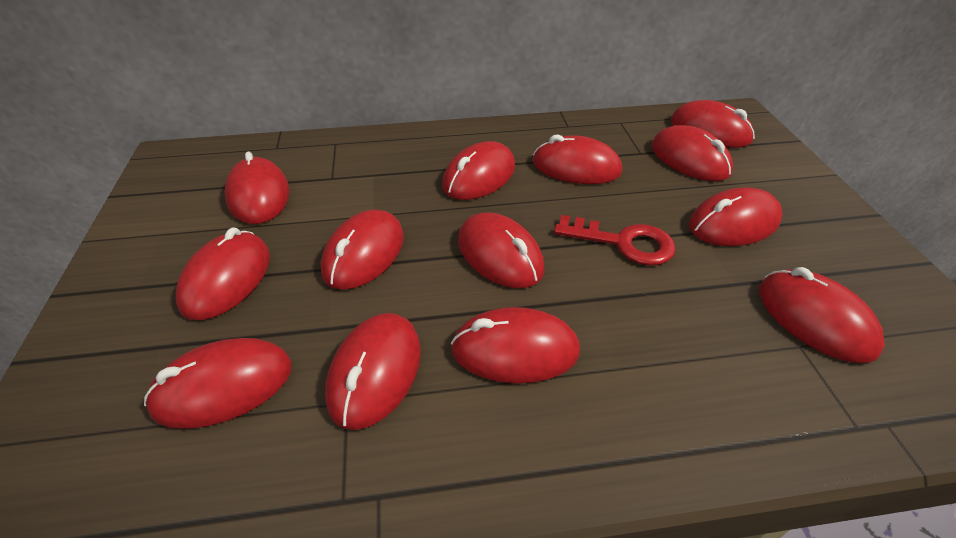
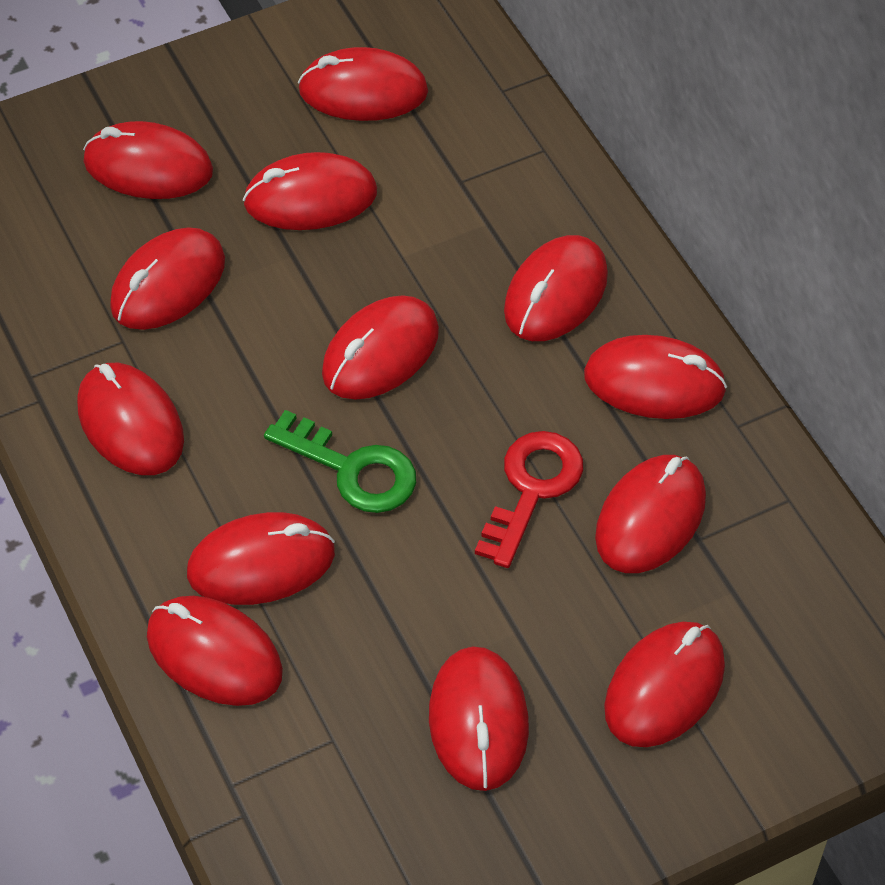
green key: 0 -> 1

